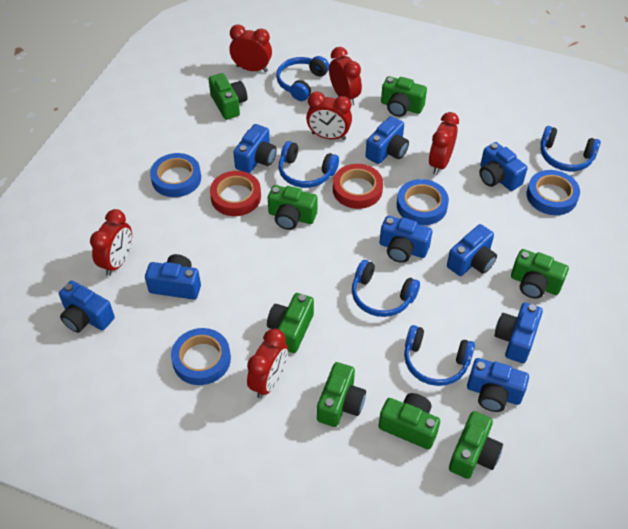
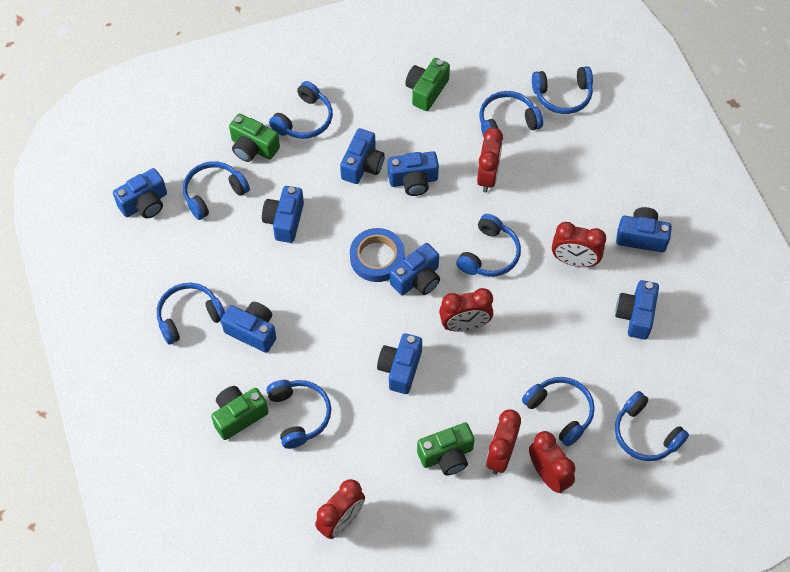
blue headphones: 5 -> 9
blue tape: 4 -> 1
green camera: 8 -> 4
red tape: 2 -> 0

